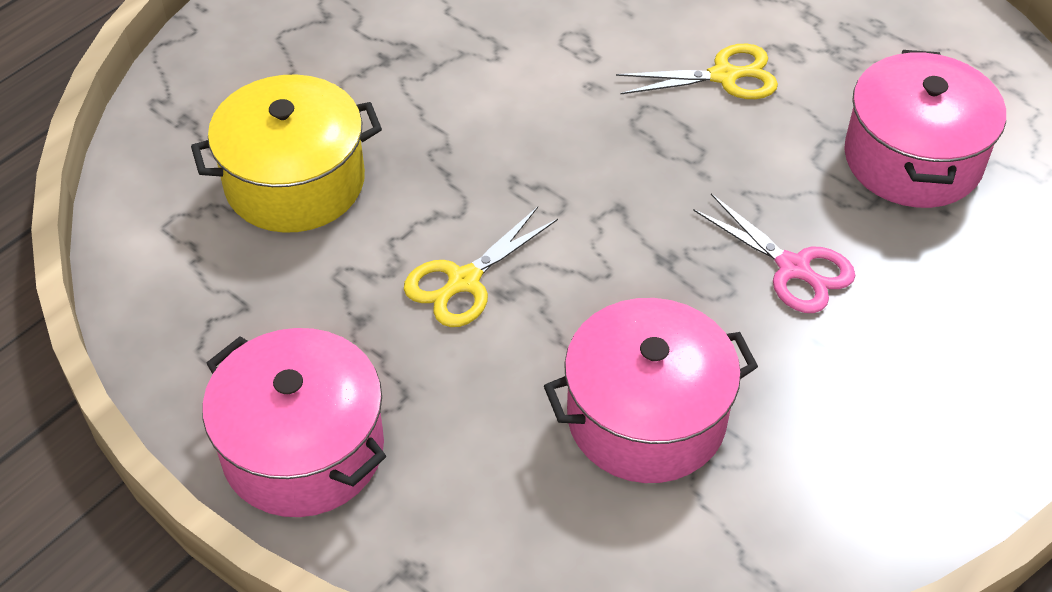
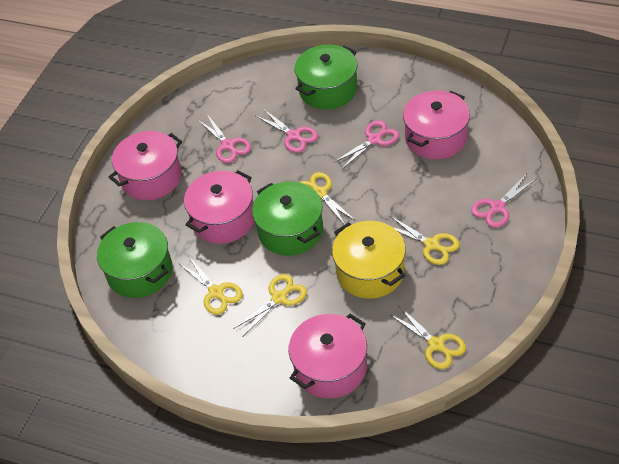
green pot: 0 -> 3
pink pot: 3 -> 4
pink scissors: 1 -> 4
yellow scissors: 2 -> 5

